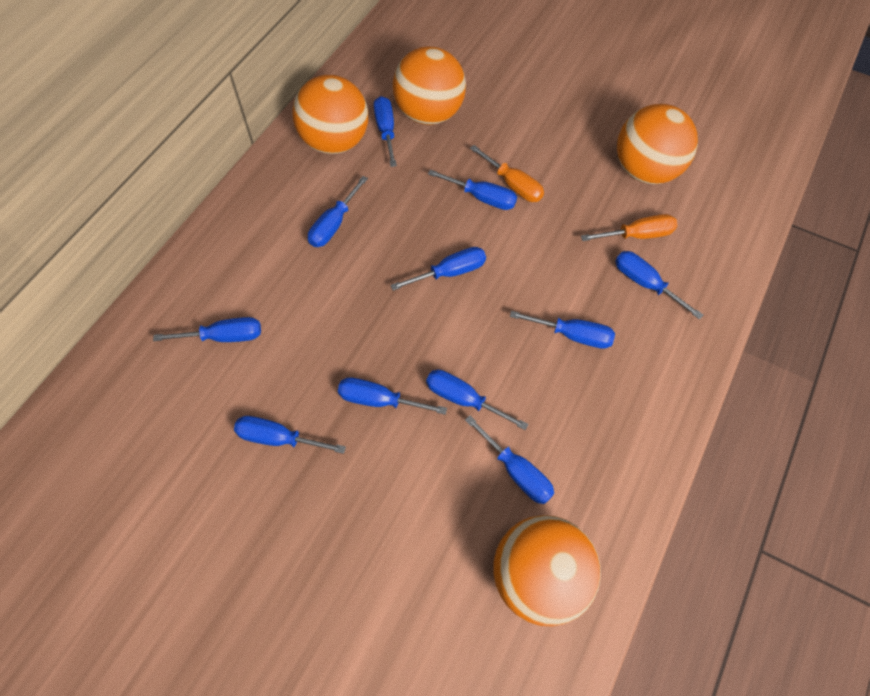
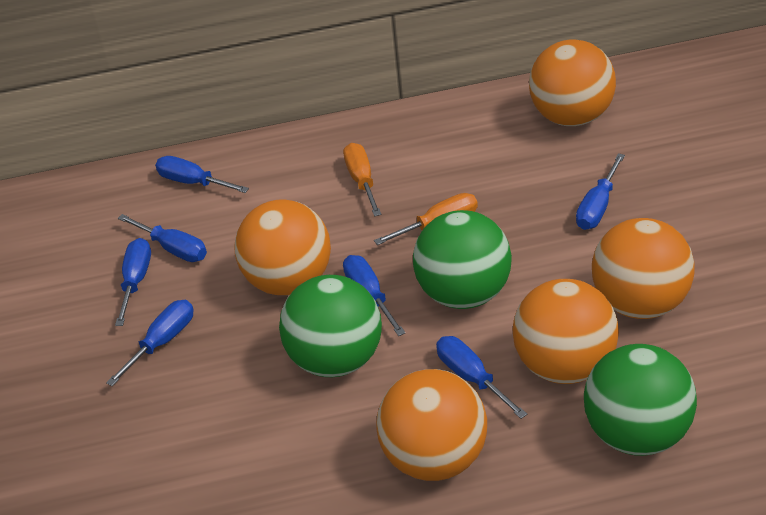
blue screwdriver: 11 -> 7
green ball: 0 -> 3
orange ball: 4 -> 5

